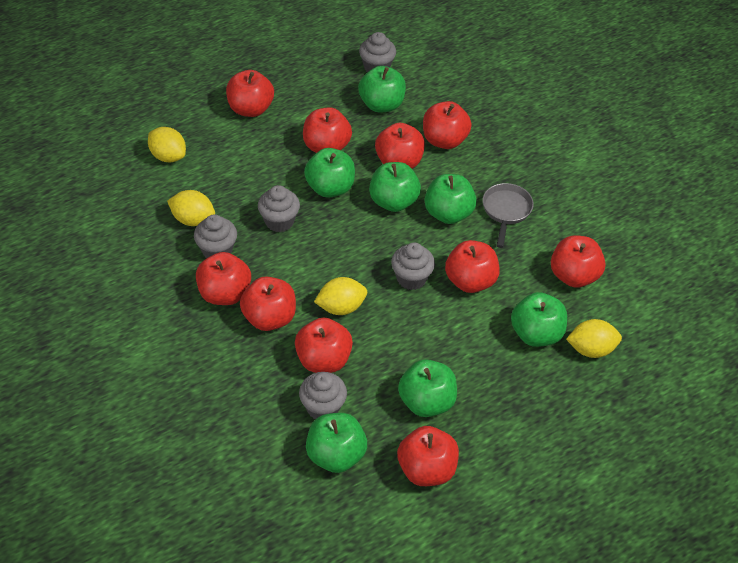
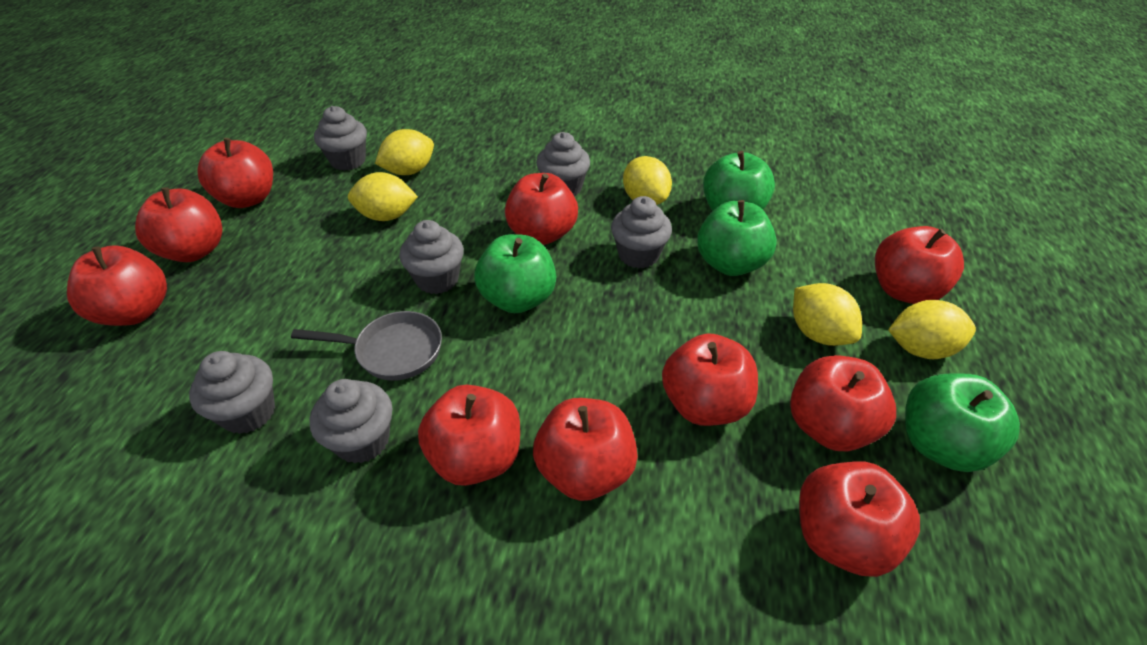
green apple: 7 -> 4
grey cupcake: 5 -> 6
yellow lemon: 4 -> 5

